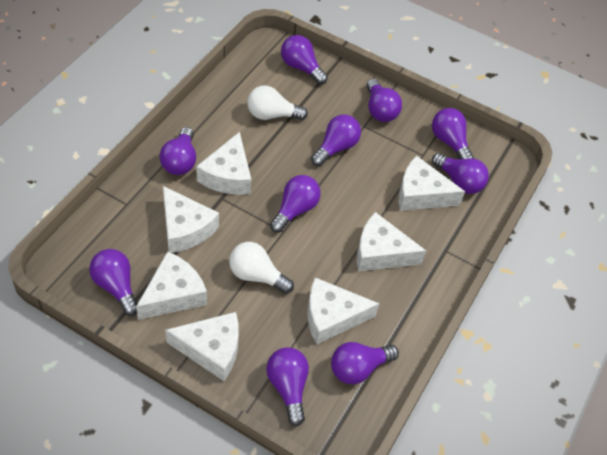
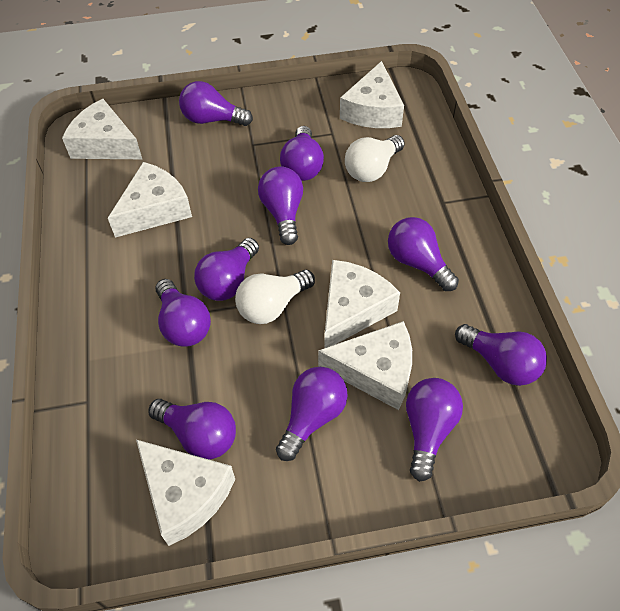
white cheese: 7 -> 6

